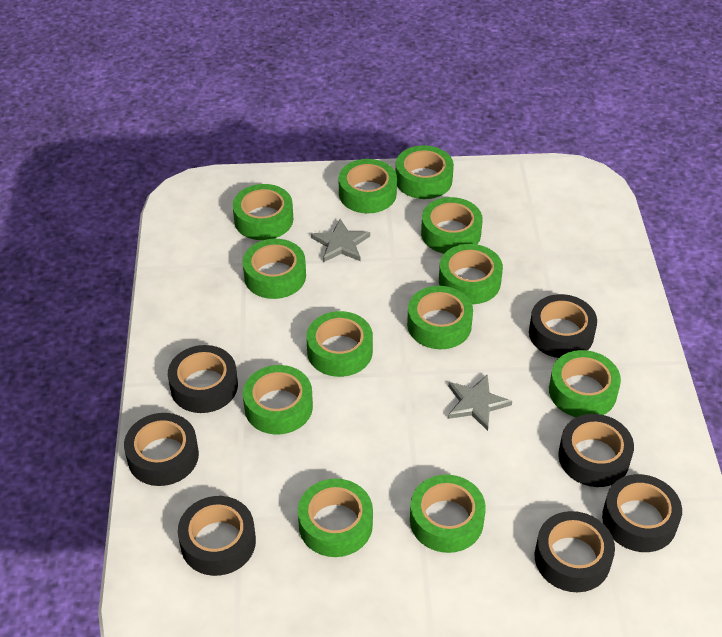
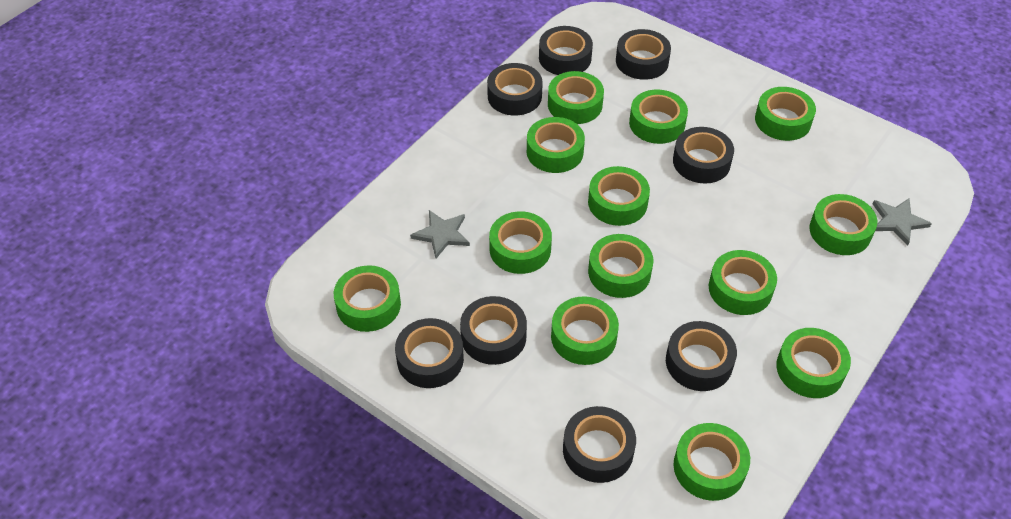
black tape: 7 -> 8
green tape: 12 -> 13

